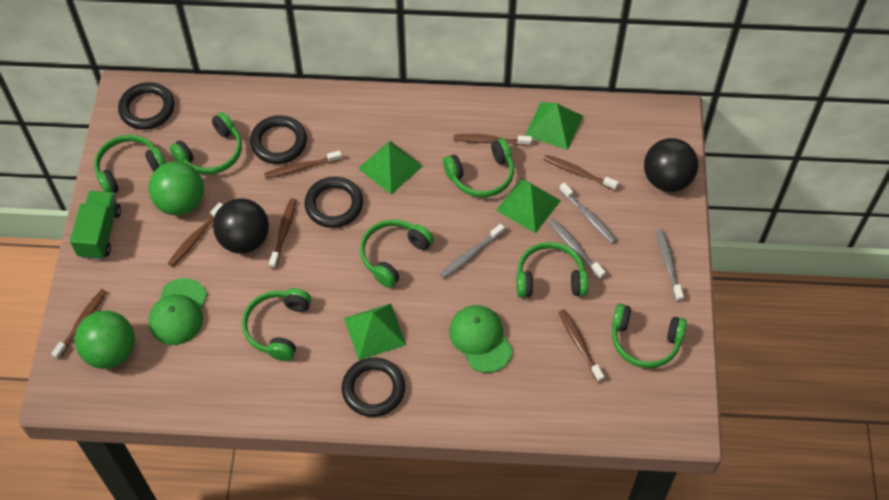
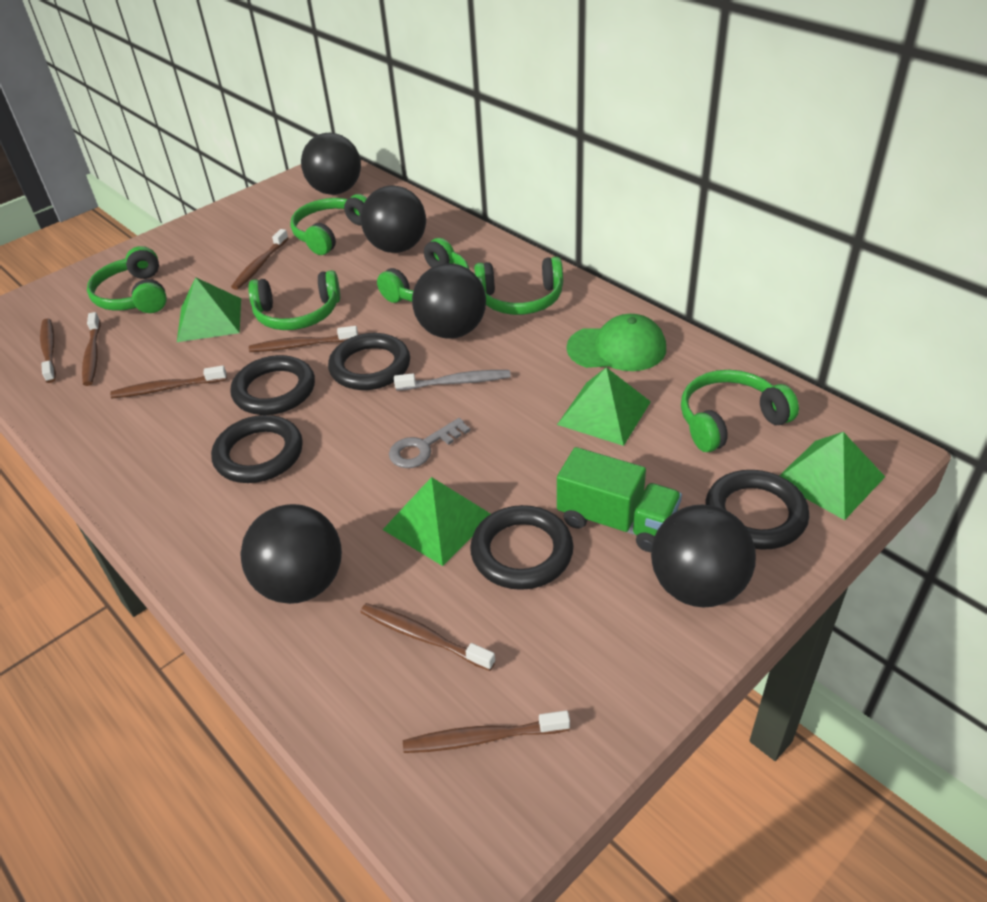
black ball: 2 -> 5
black ring: 4 -> 5
green ball: 2 -> 0
green cap: 2 -> 1
green headphones: 7 -> 6
grey key: 0 -> 1
grey toothbrush: 4 -> 1

